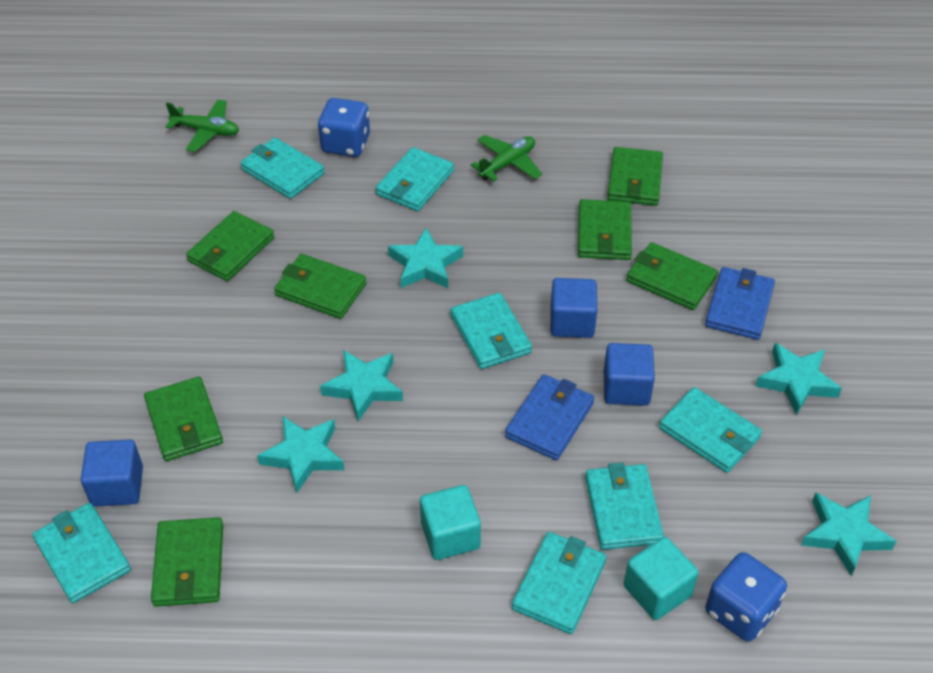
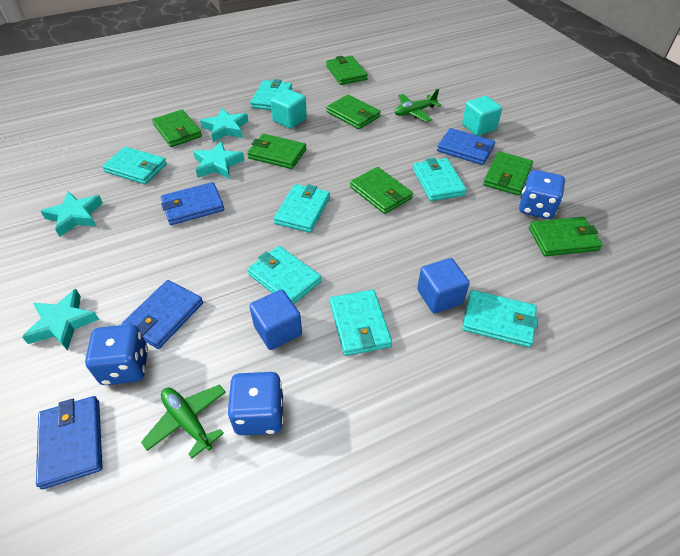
blue cube: 3 -> 2
blue dice: 2 -> 3
blue wallet: 2 -> 4
turquoise star: 5 -> 4

